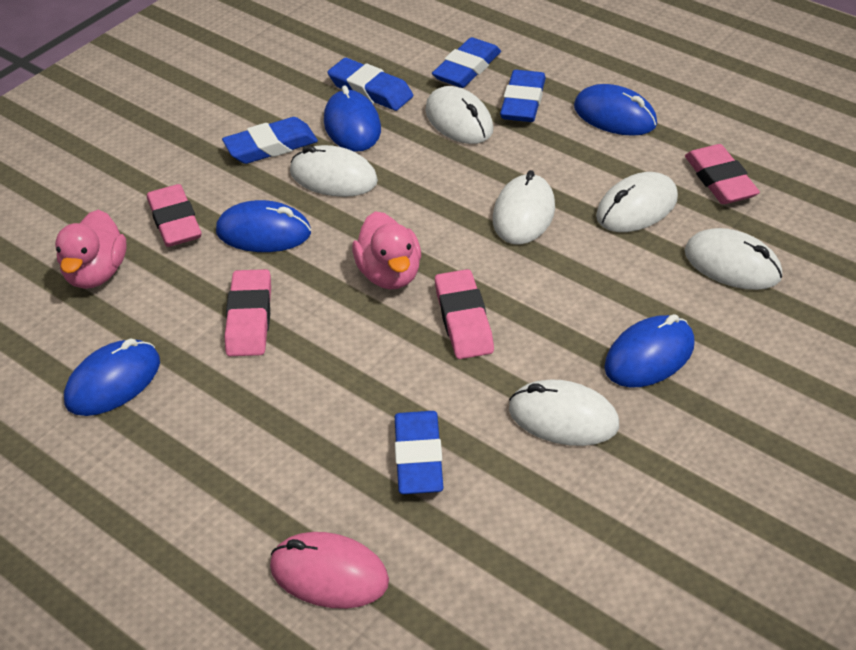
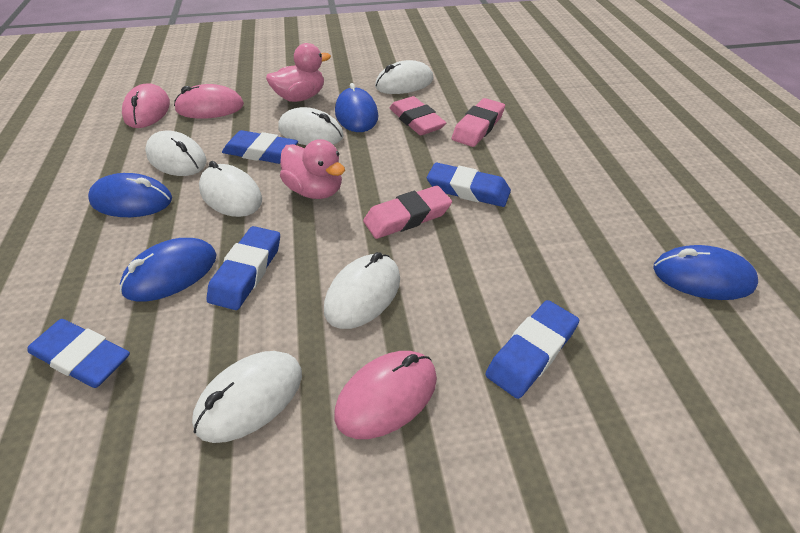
blue mouse: 5 -> 4
pink eraser: 4 -> 3
pink mouse: 1 -> 3

